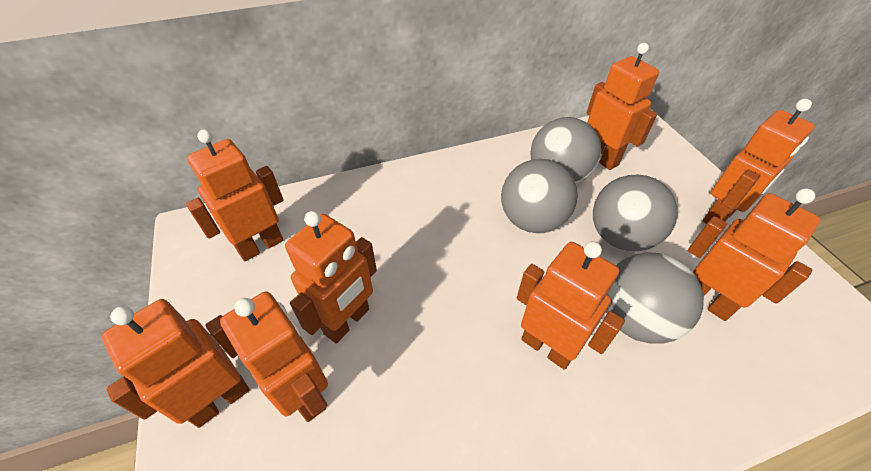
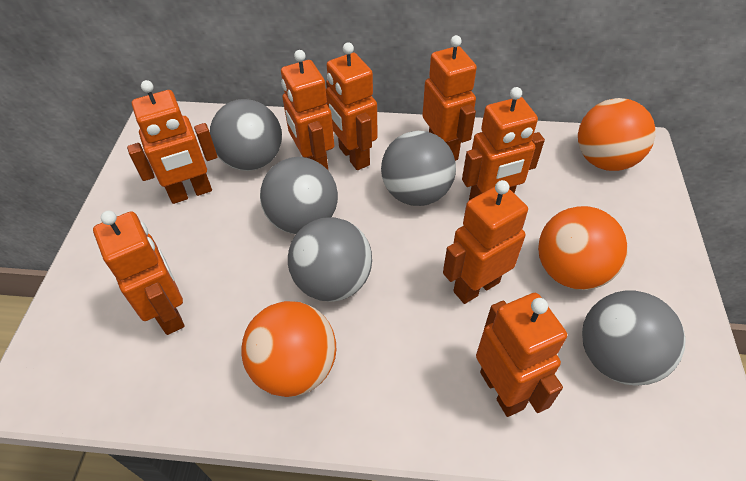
grey ball: 4 -> 5
orange ball: 0 -> 3

